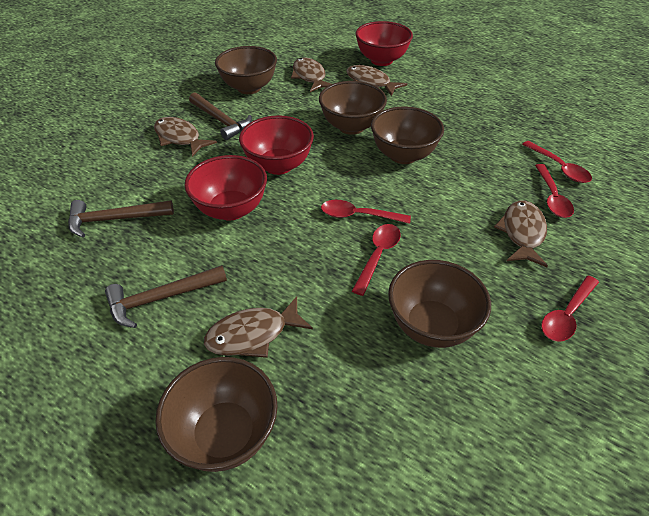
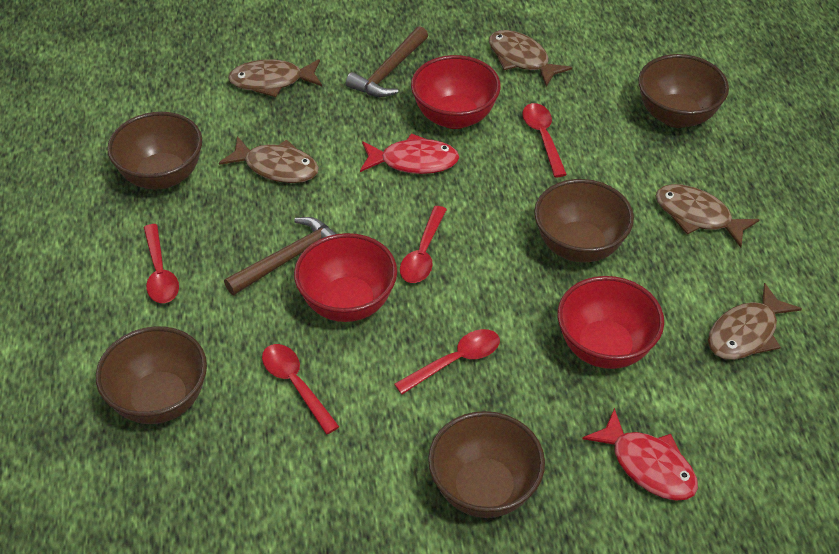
brown hammer: 3 -> 2
red fish: 0 -> 2

